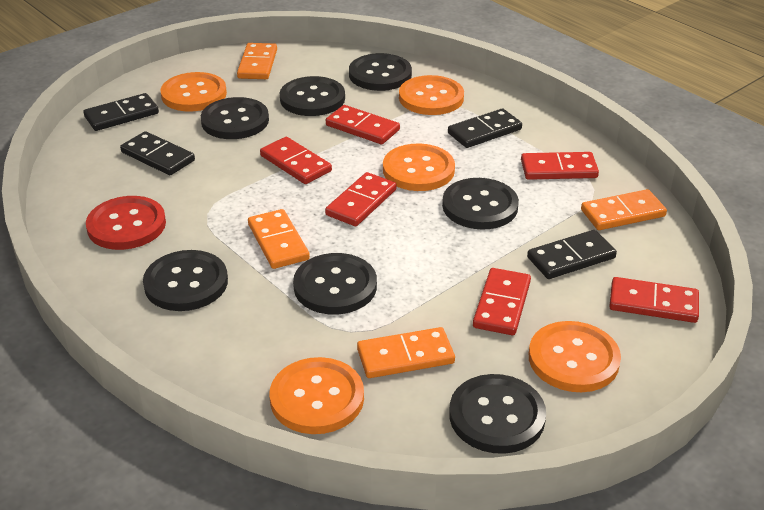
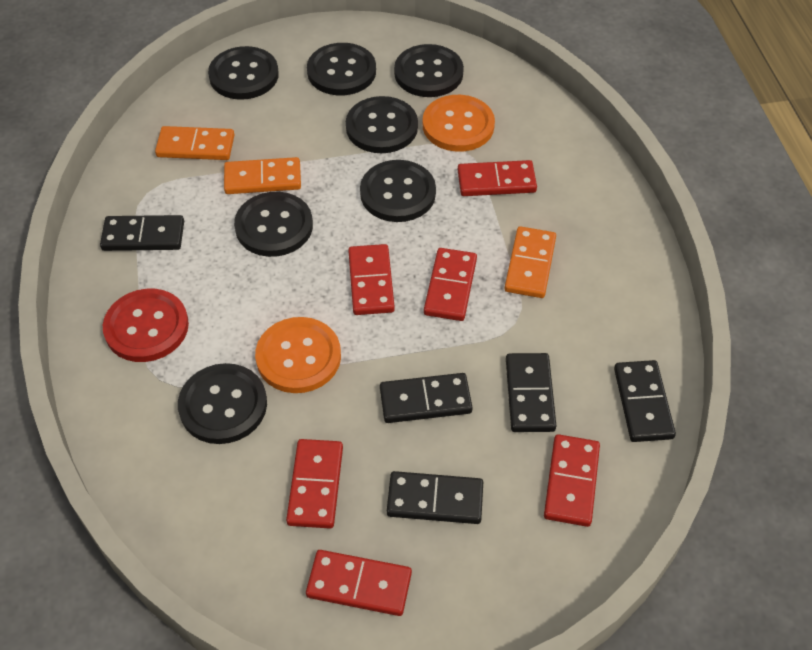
black domino: 4 -> 5
orange button: 5 -> 2
orange domino: 4 -> 3

